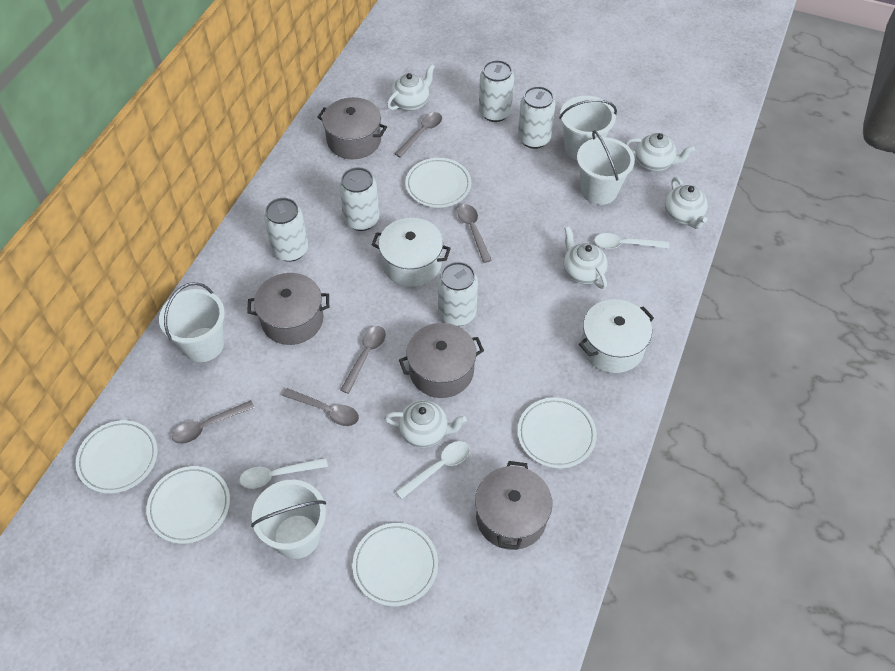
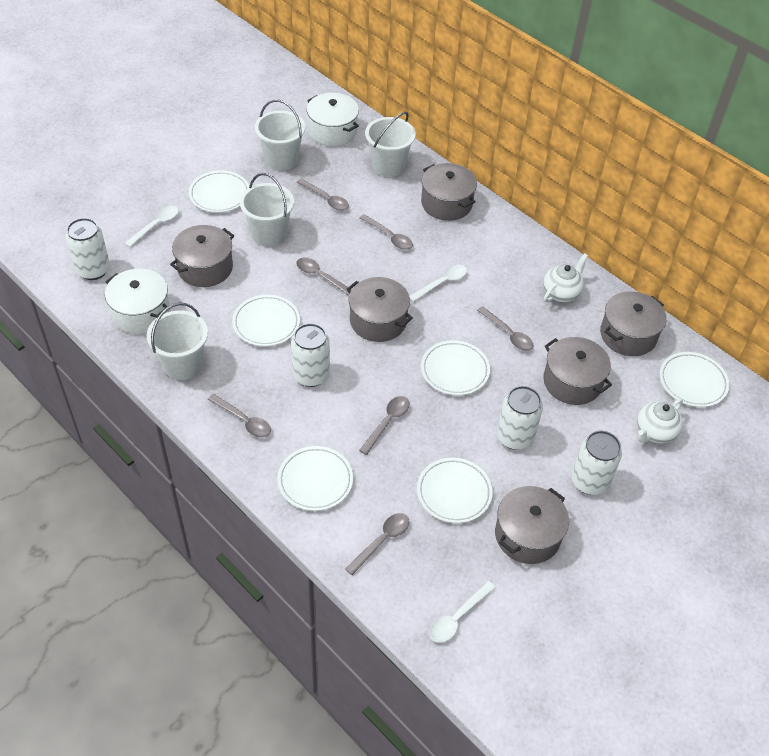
grey pot: 4 -> 6
grey spoon: 5 -> 7
white can: 5 -> 4
white plate: 5 -> 6
white teapot: 5 -> 2

